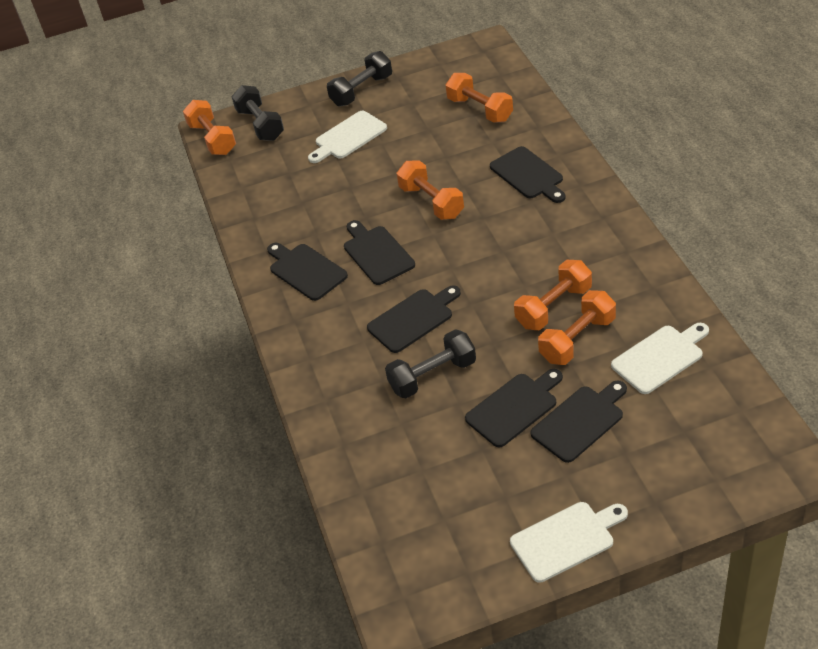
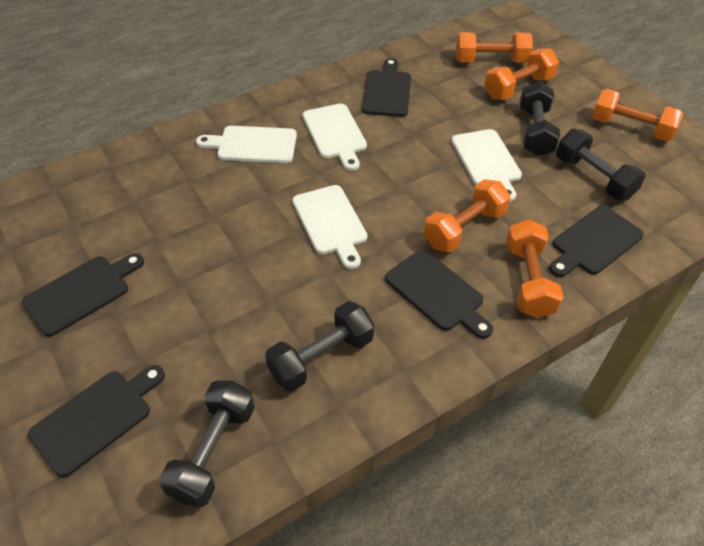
black cutting board: 6 -> 5
black dumbbell: 3 -> 4
white cutting board: 3 -> 4

